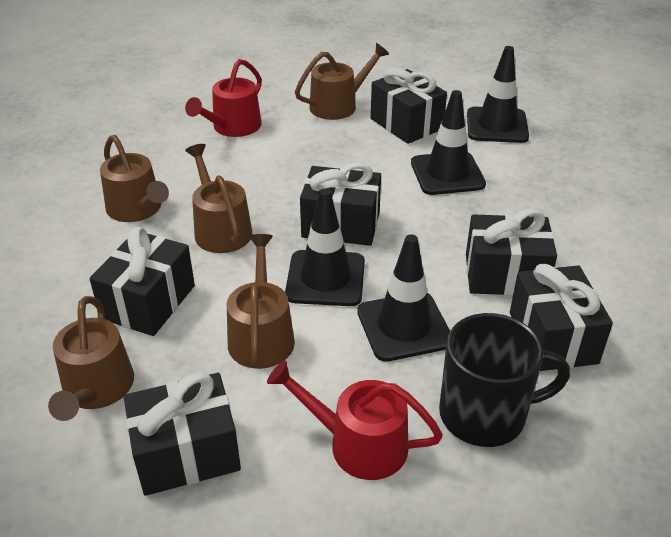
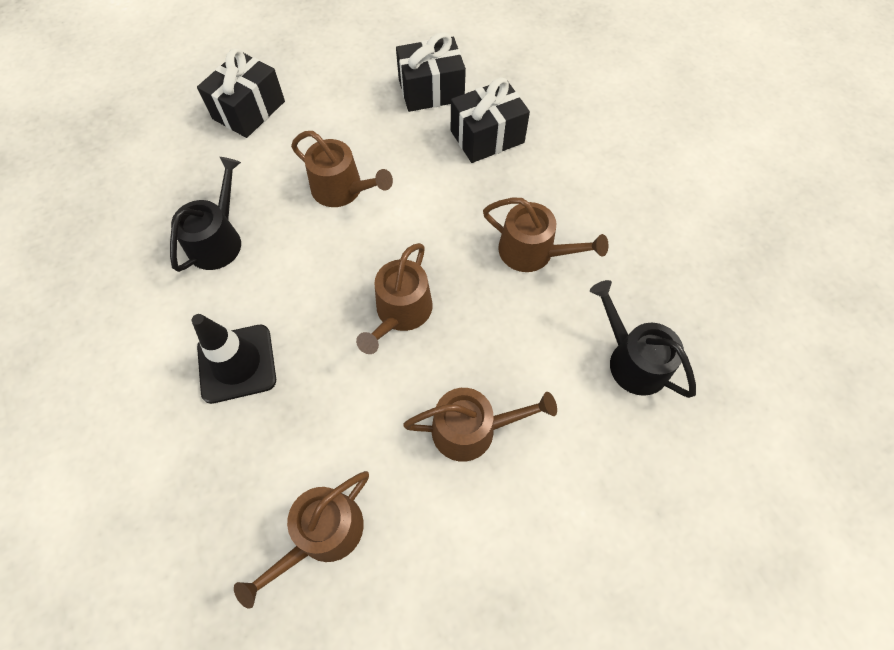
black gift: 6 -> 3
black mug: 1 -> 0
black traffic cone: 4 -> 1
black watering can: 0 -> 2
red watering can: 2 -> 0

